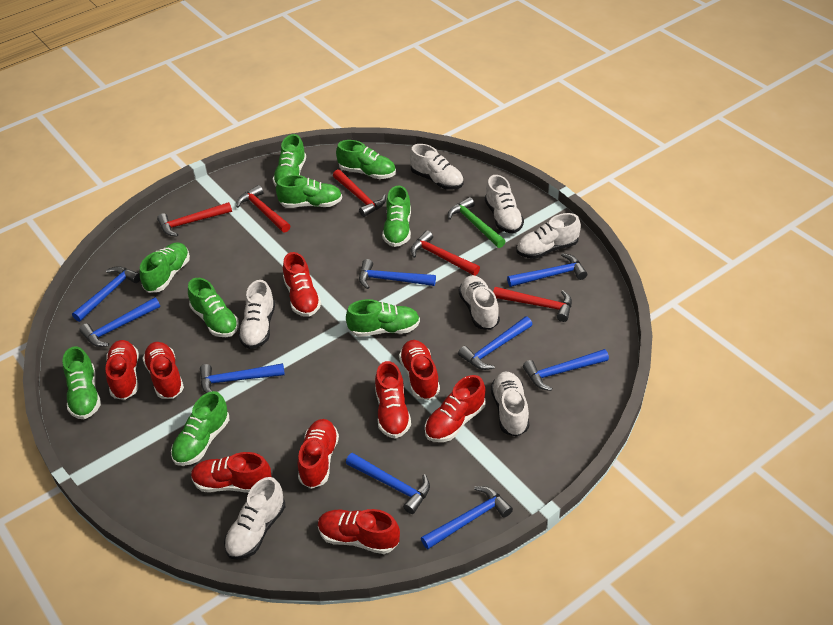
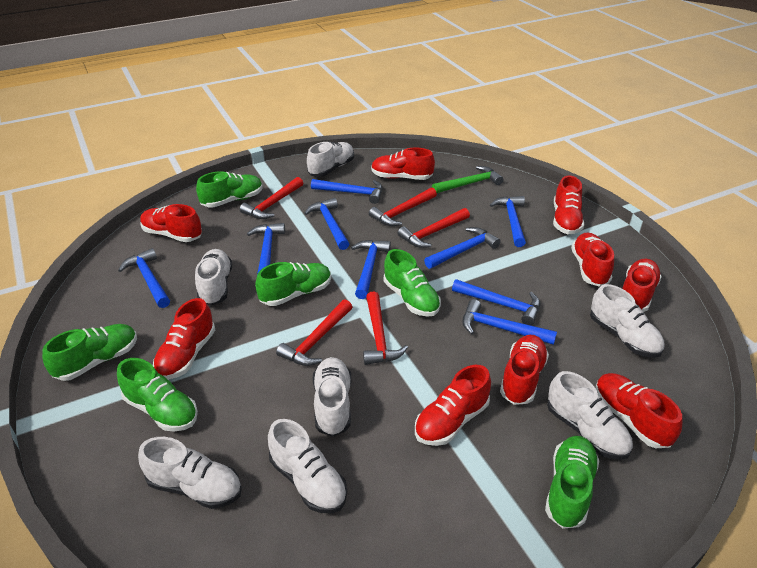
green shoe: 9 -> 6

